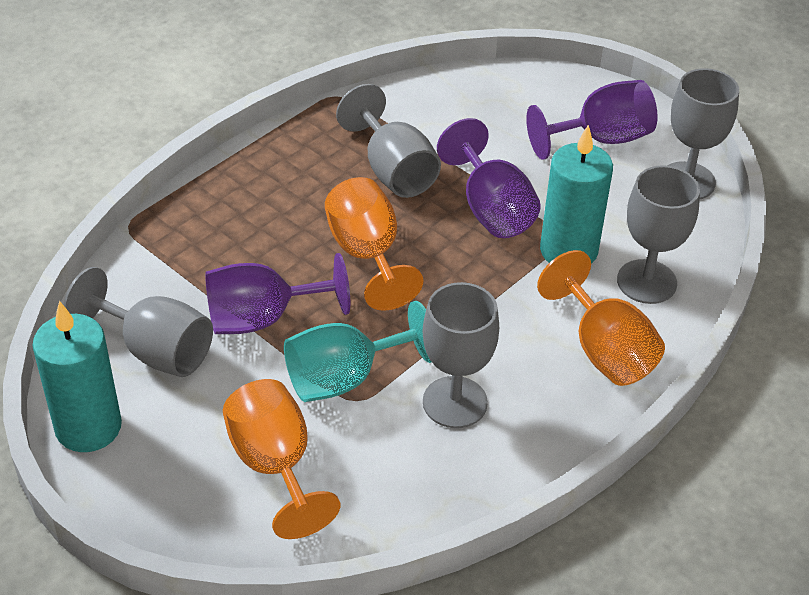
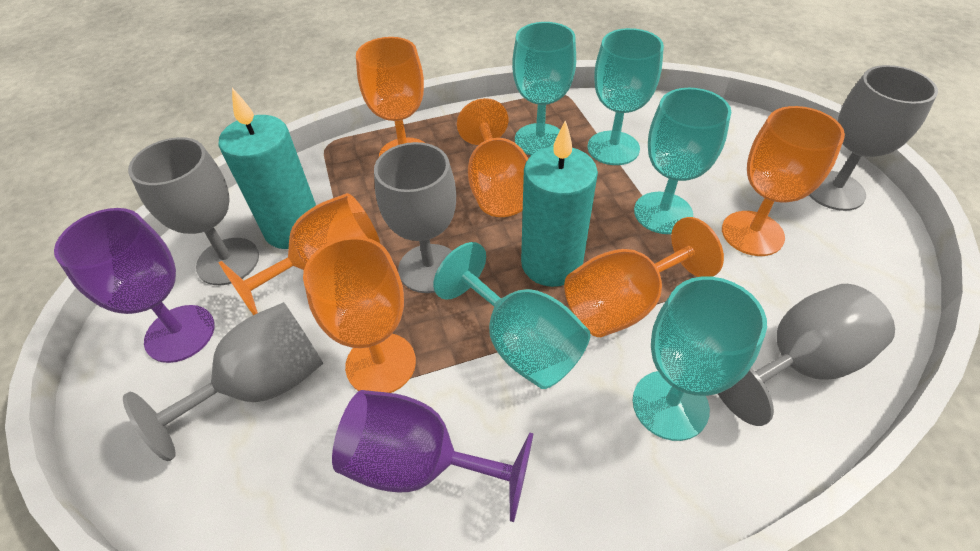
orange goblet: 3 -> 6
purple goblet: 3 -> 2
turquoise goblet: 1 -> 5

